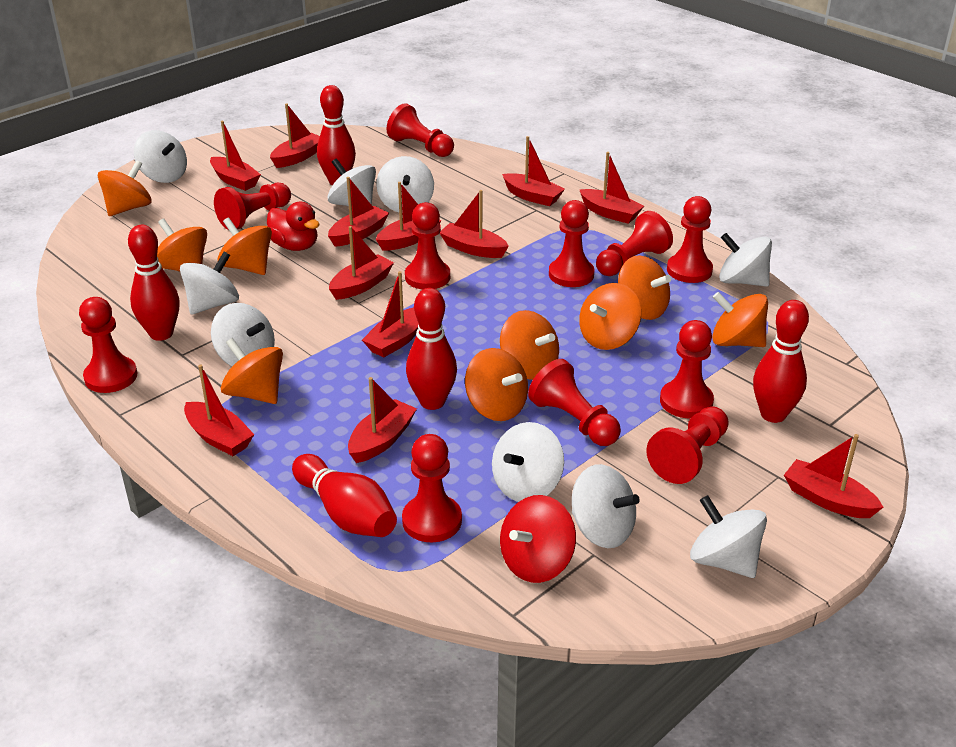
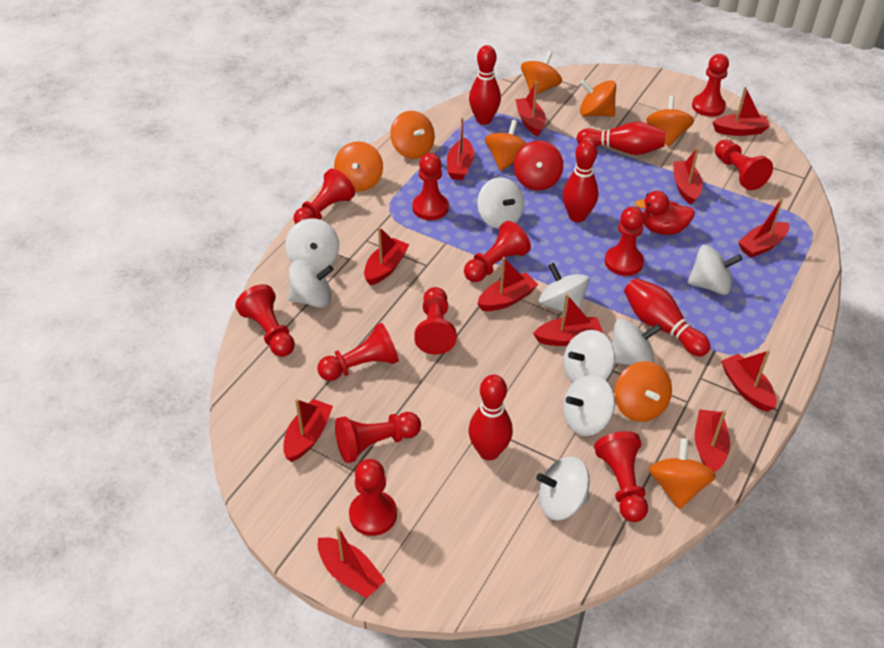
orange spinning top: 9 -> 8
red pawn: 11 -> 12

